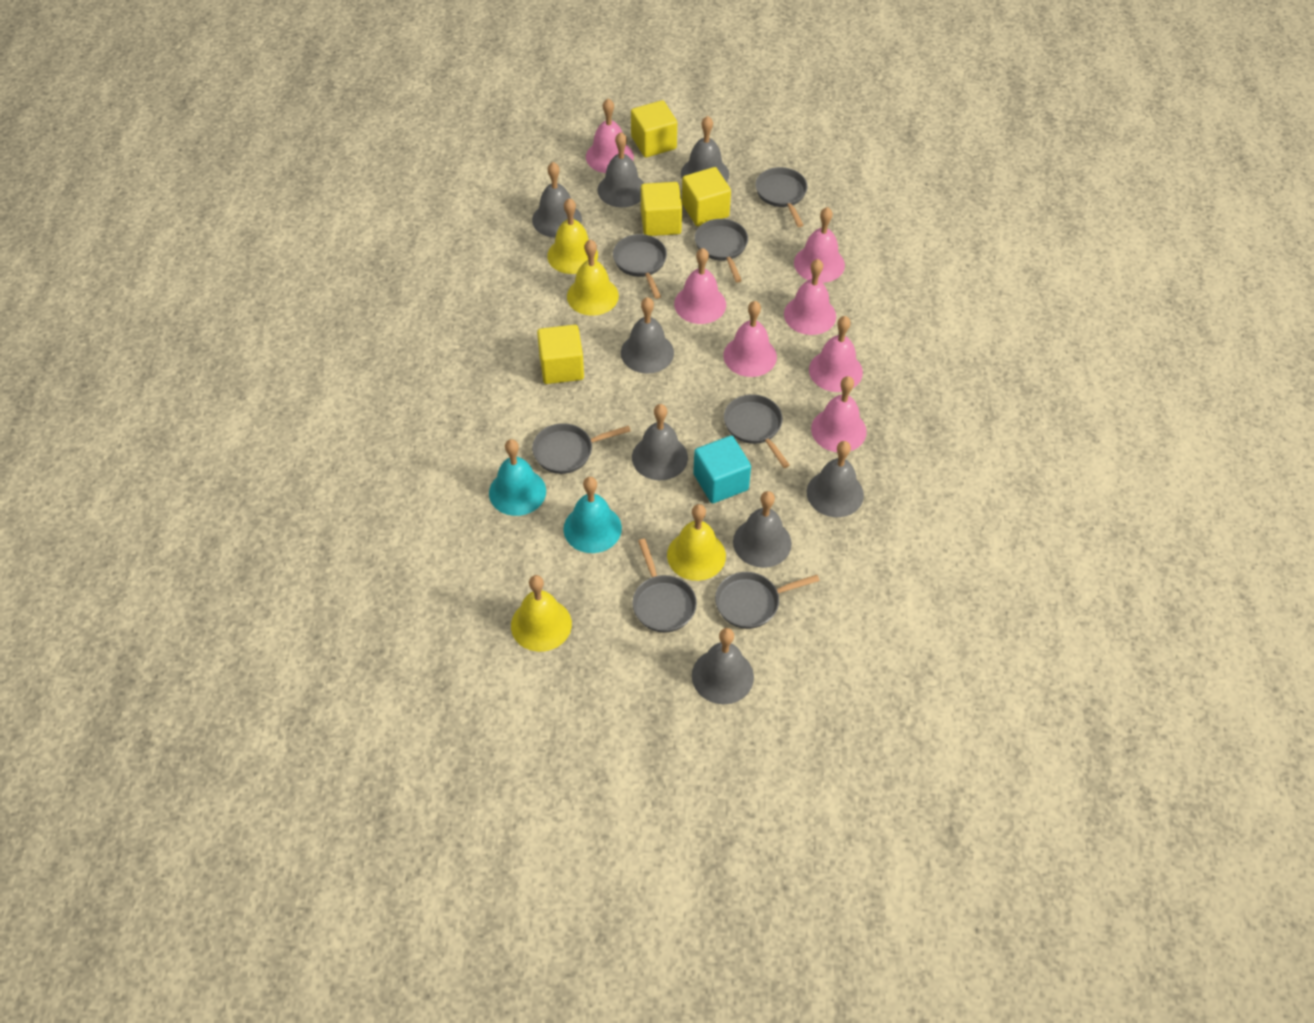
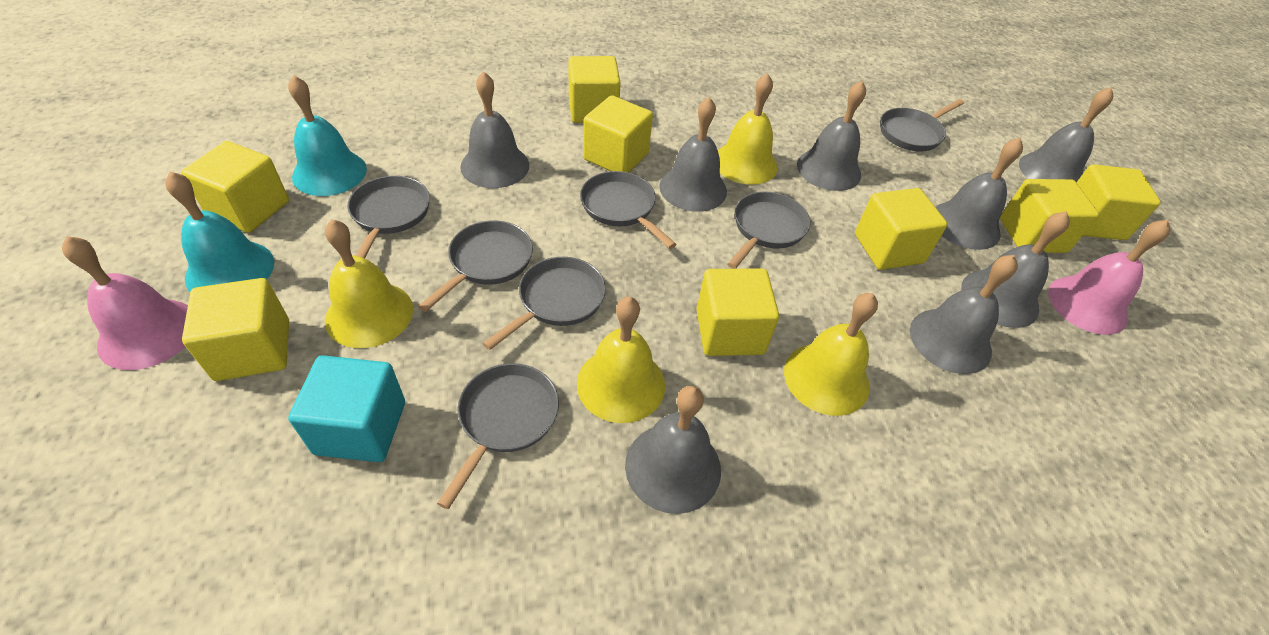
pink bell: 7 -> 2
yellow cube: 4 -> 8

